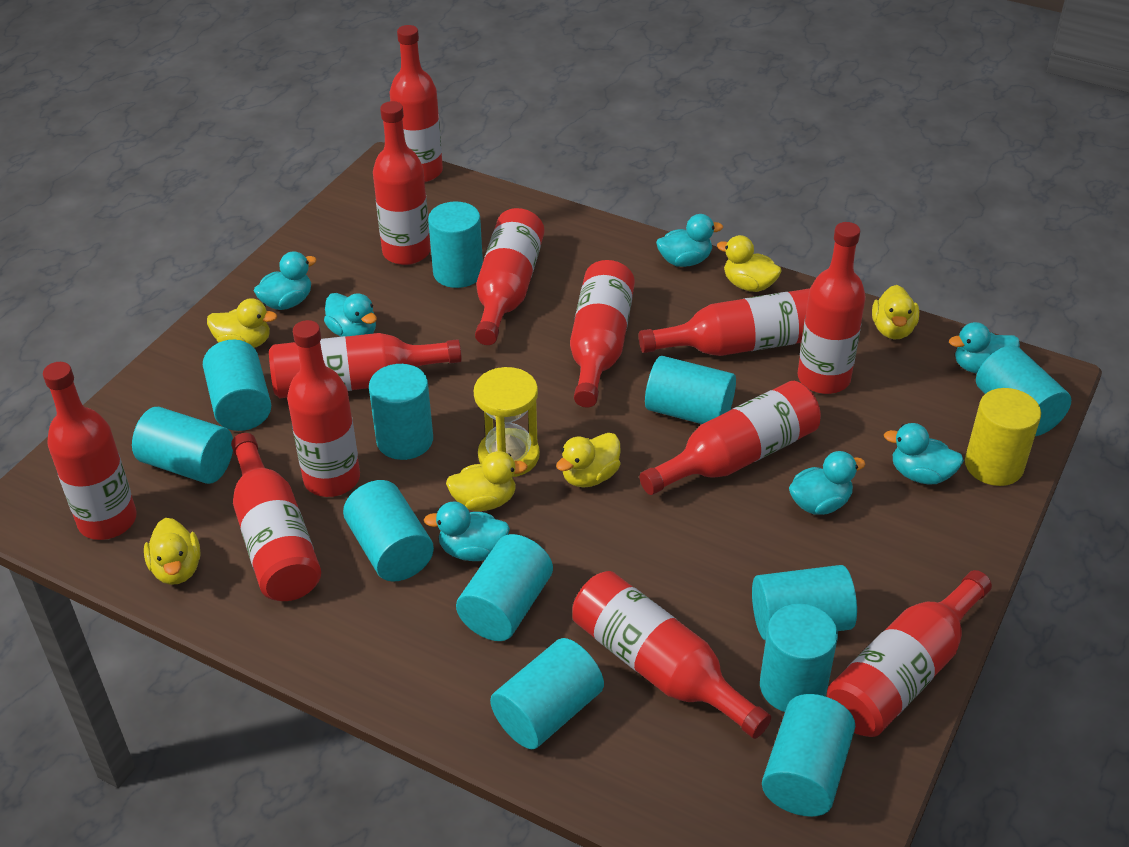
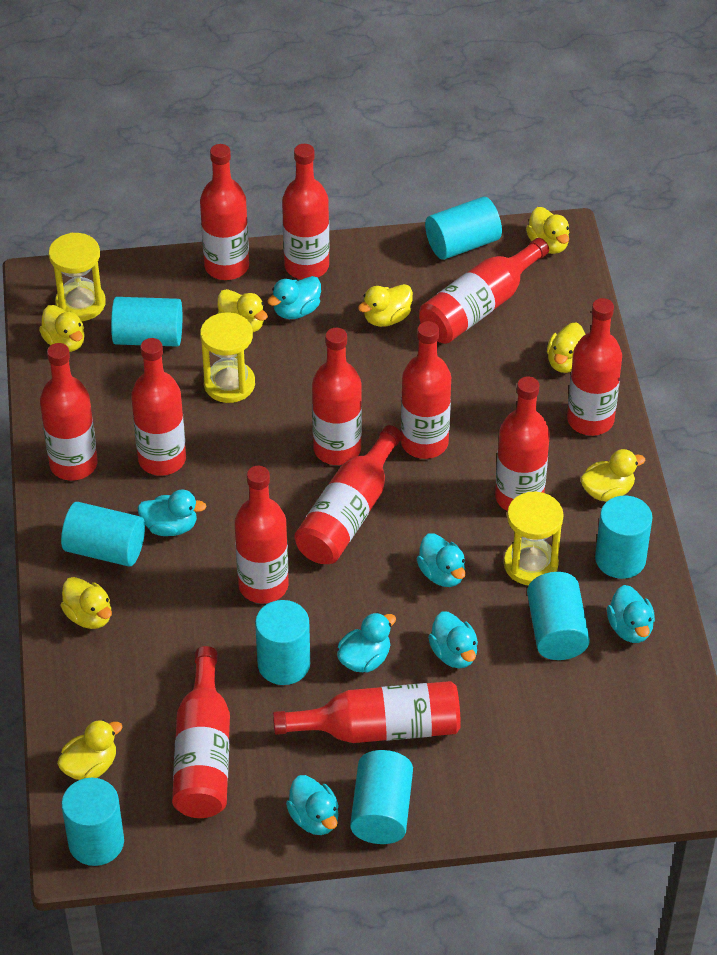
turquoise cylinder: 12 -> 8
yellow cylinder: 1 -> 0
yellow duck: 6 -> 8
yellow hourglass: 1 -> 3

